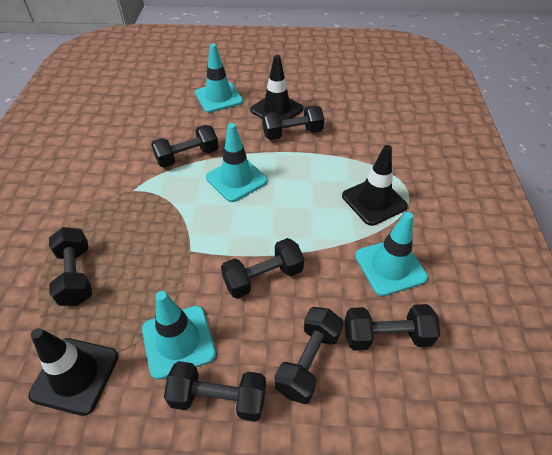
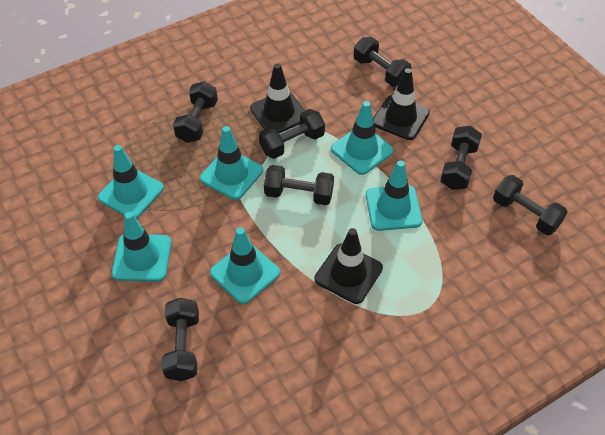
turquoise traffic cone: 4 -> 6

